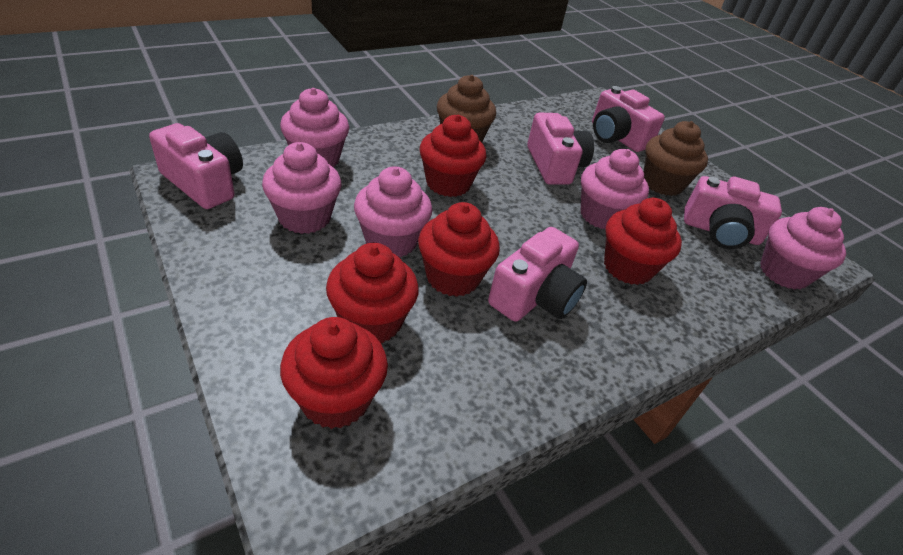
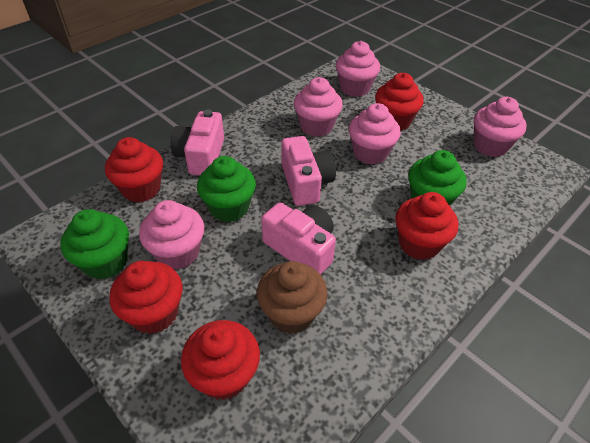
brown cupcake: 2 -> 1
green cupcake: 0 -> 3
pink camera: 5 -> 3

